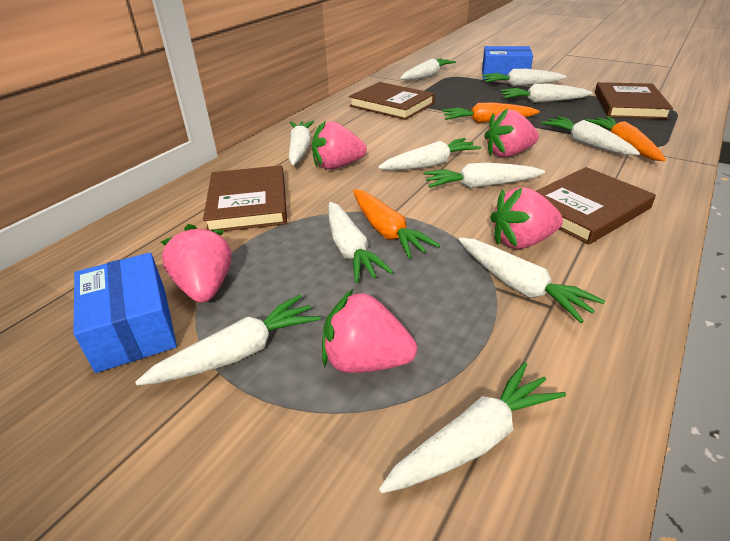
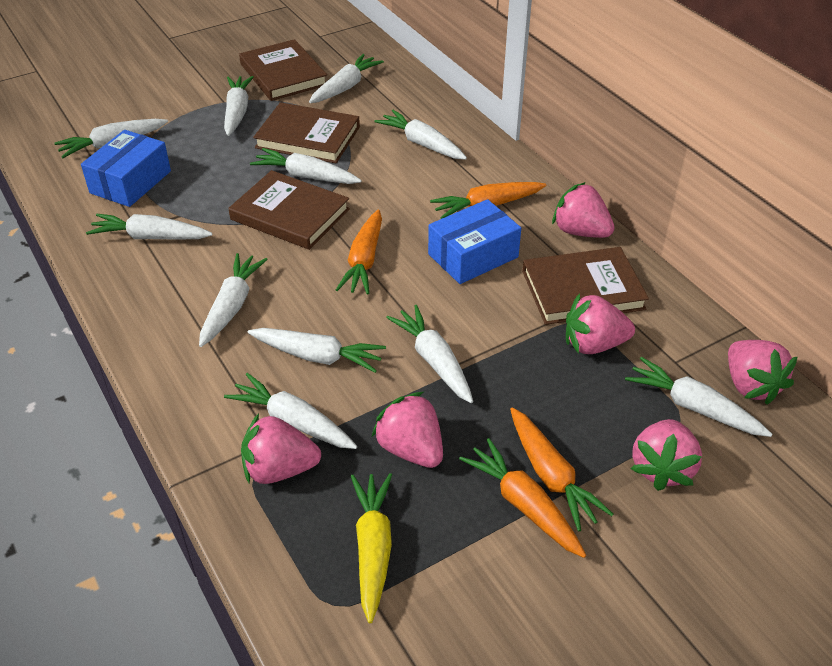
orange carrot: 3 -> 4
pink strawberry: 5 -> 6
yellow carrot: 0 -> 1

